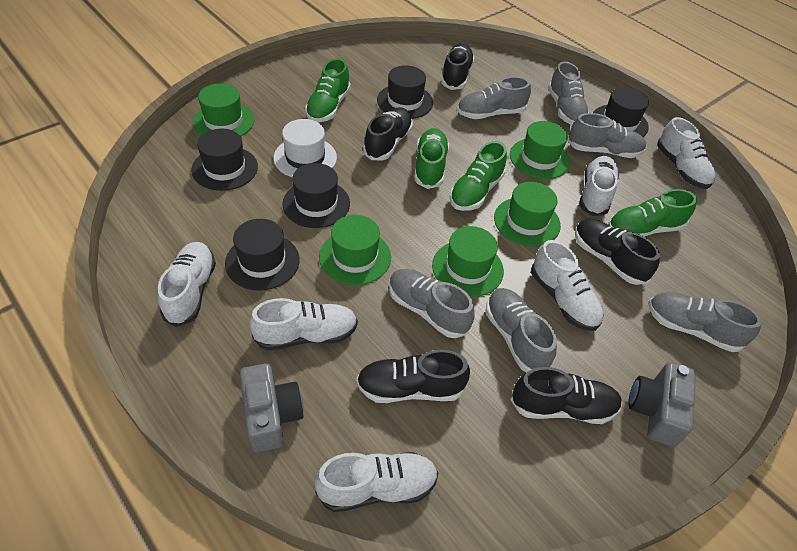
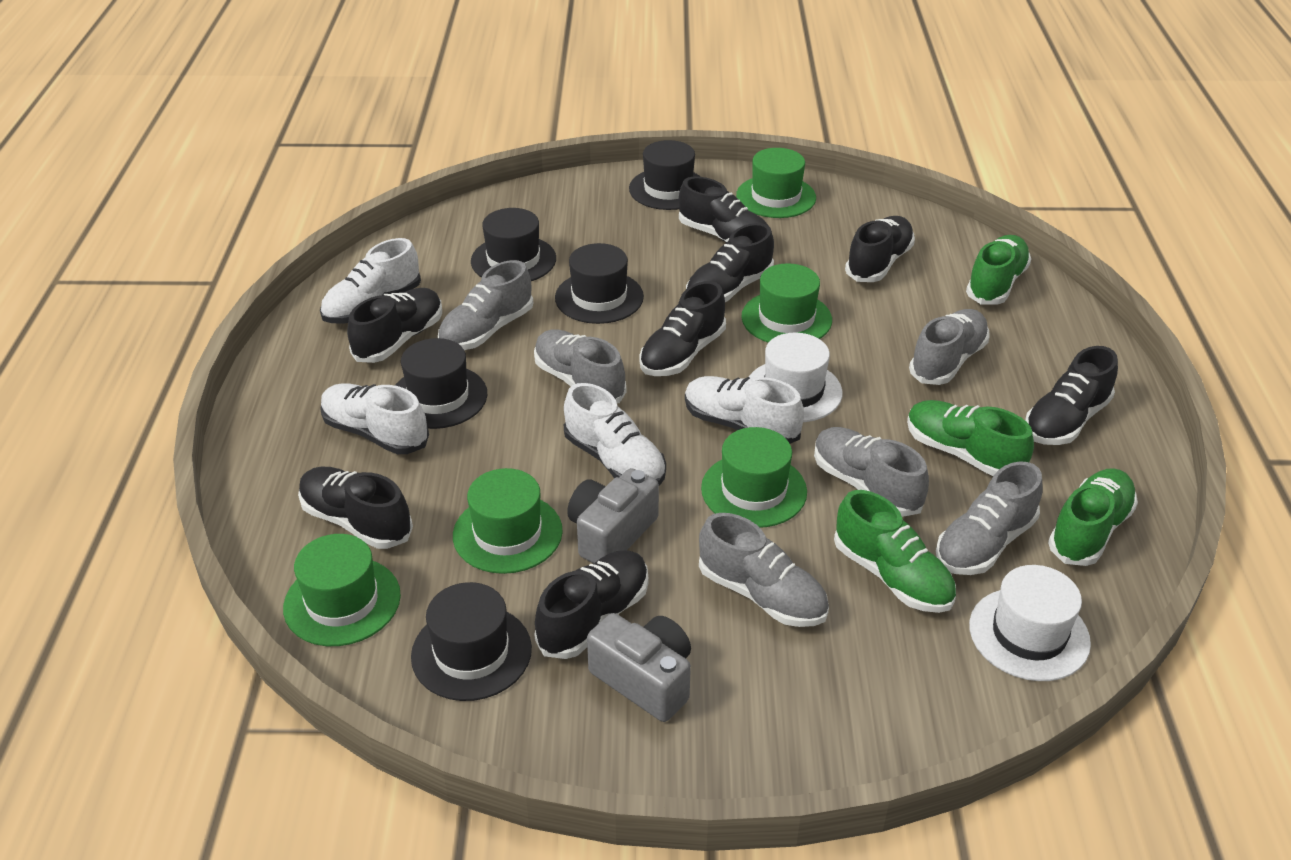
black shoe: 5 -> 8
white hat: 1 -> 2
white shoe: 6 -> 4

